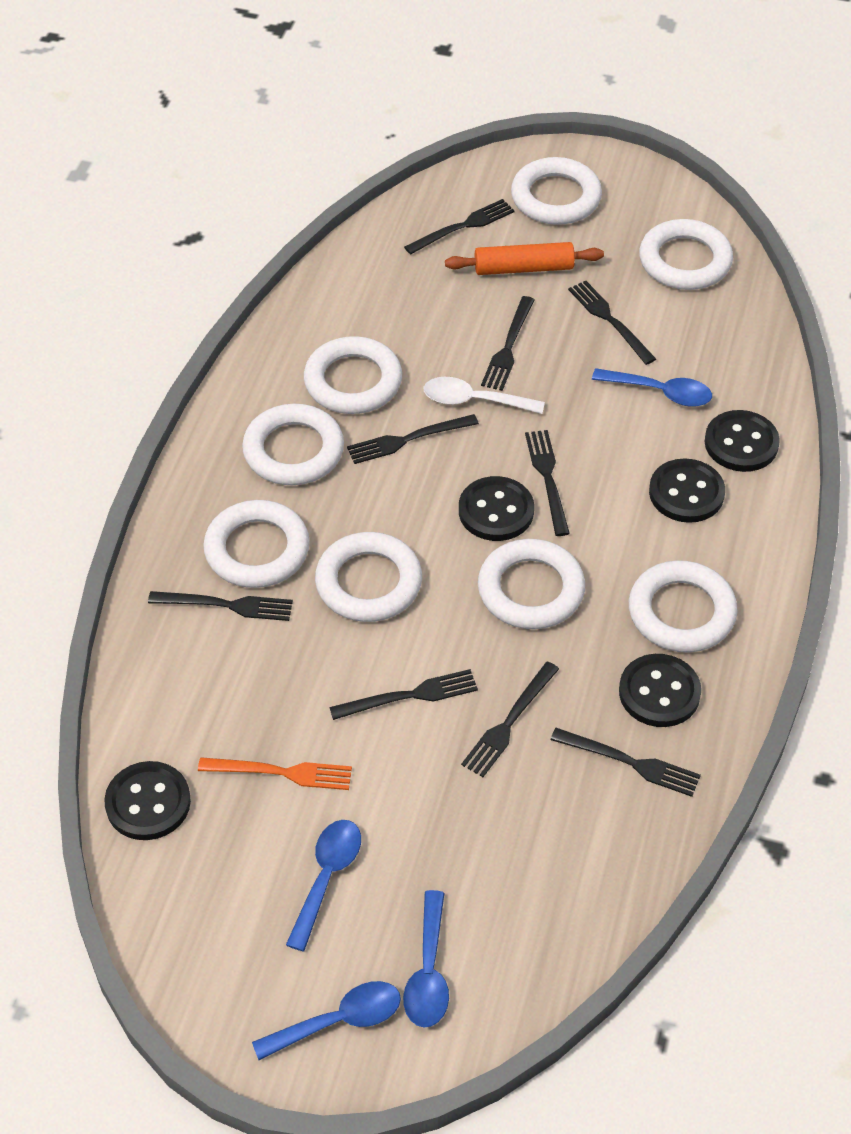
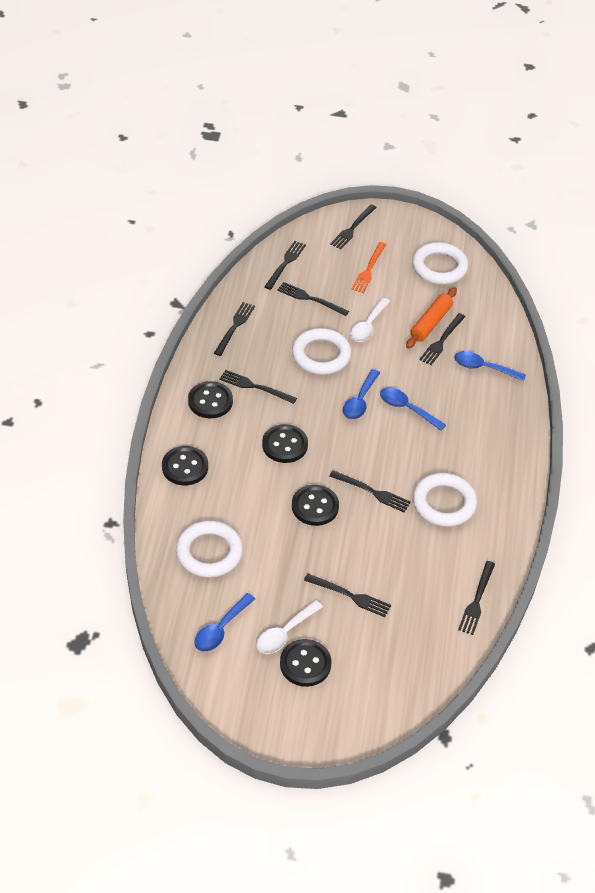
white ring: 8 -> 4
white spoon: 1 -> 2

